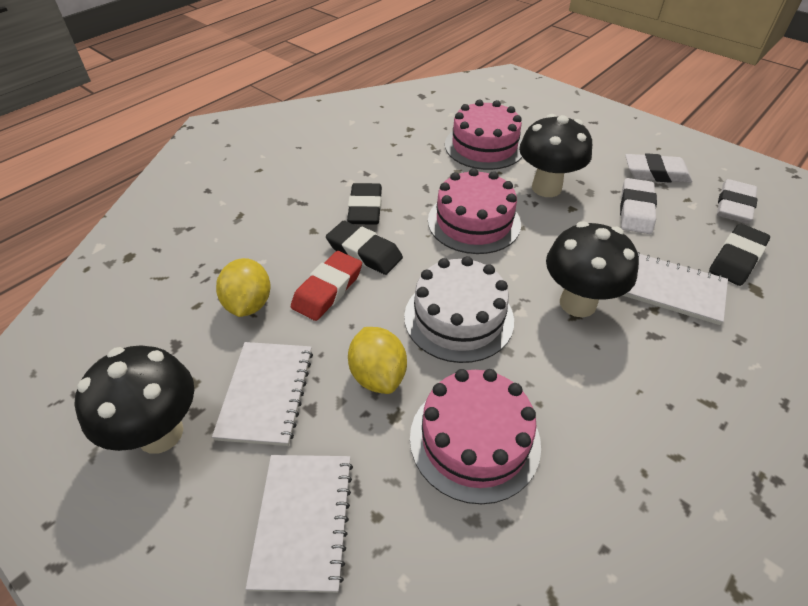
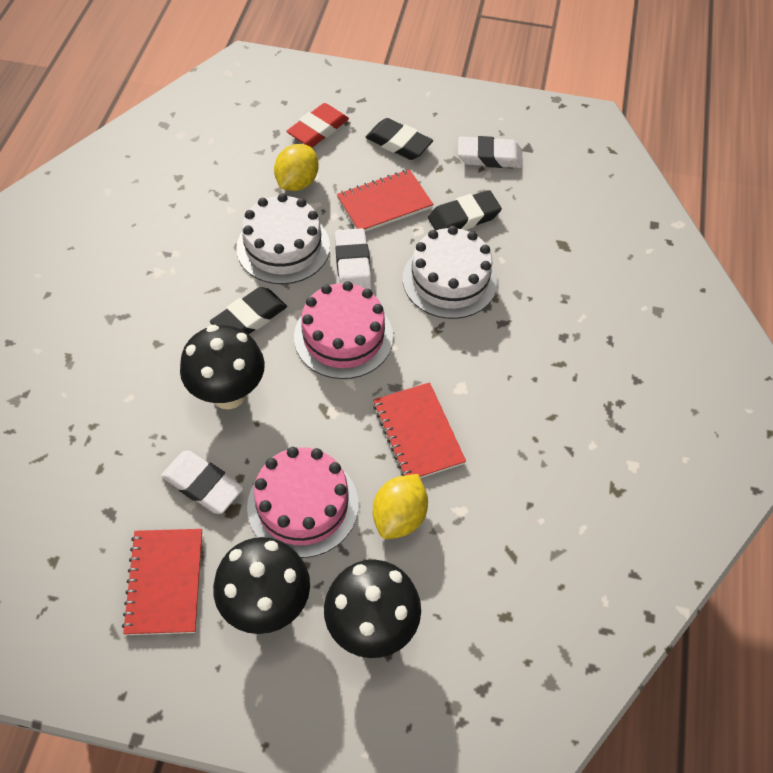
pink cake: 3 -> 2
red notebook: 0 -> 3
white cake: 1 -> 2
white notebook: 3 -> 0

